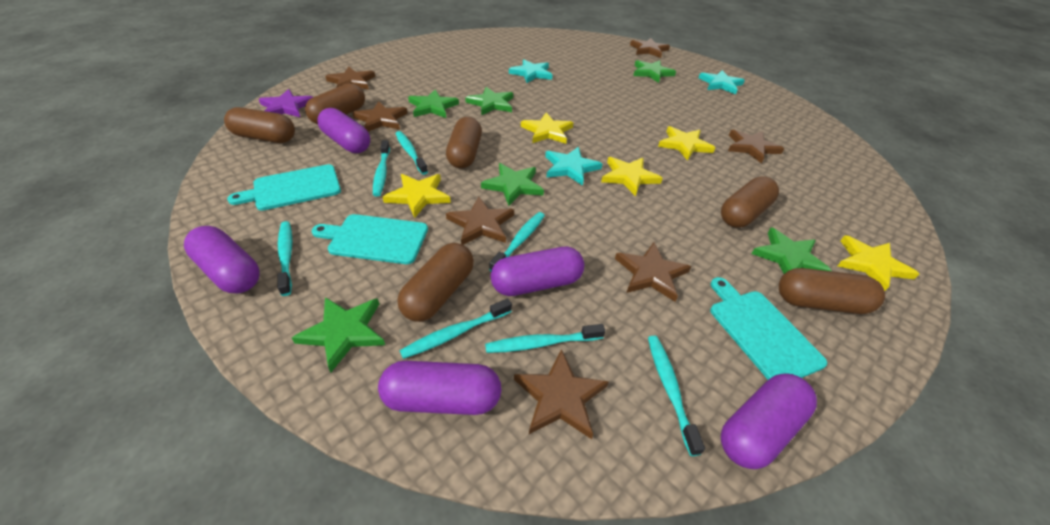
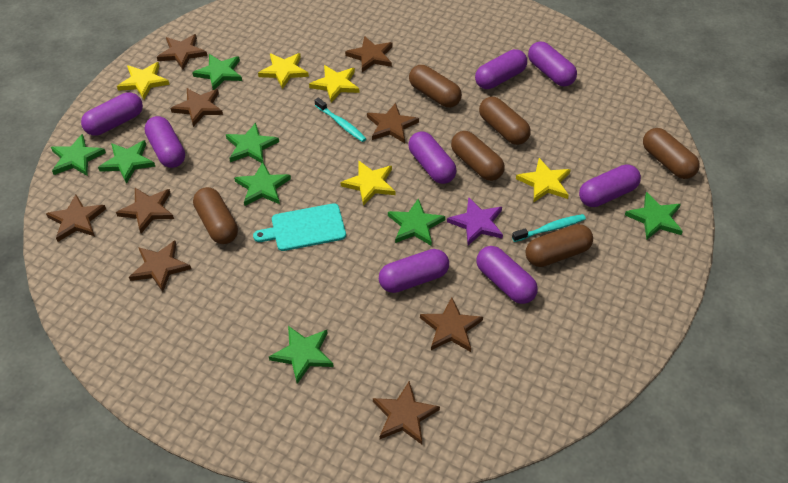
brown star: 7 -> 9
green star: 6 -> 8
purple capsule: 5 -> 8
turquoise cutting board: 3 -> 1
turquoise star: 3 -> 0
turquoise toothbrush: 7 -> 2

